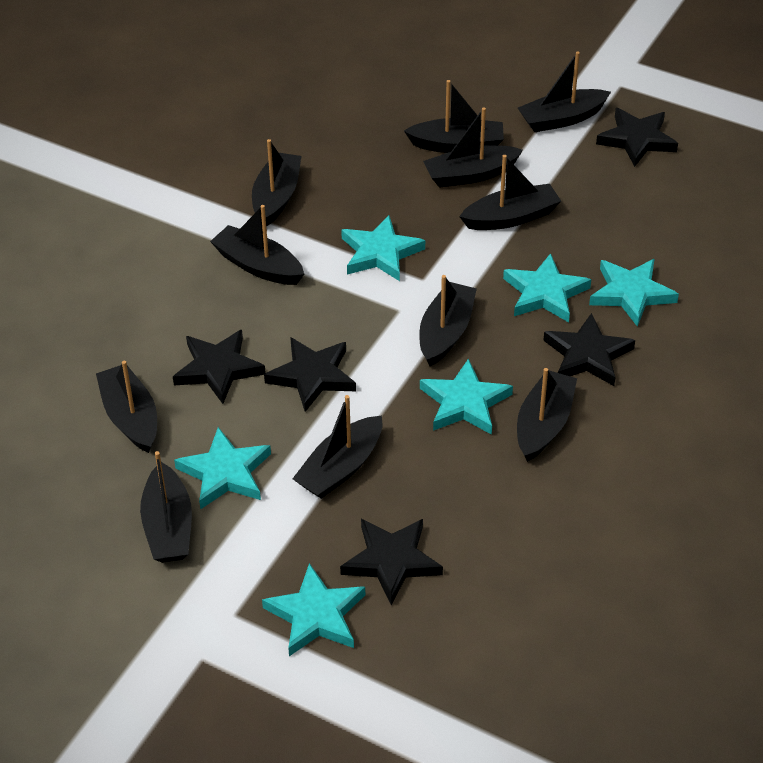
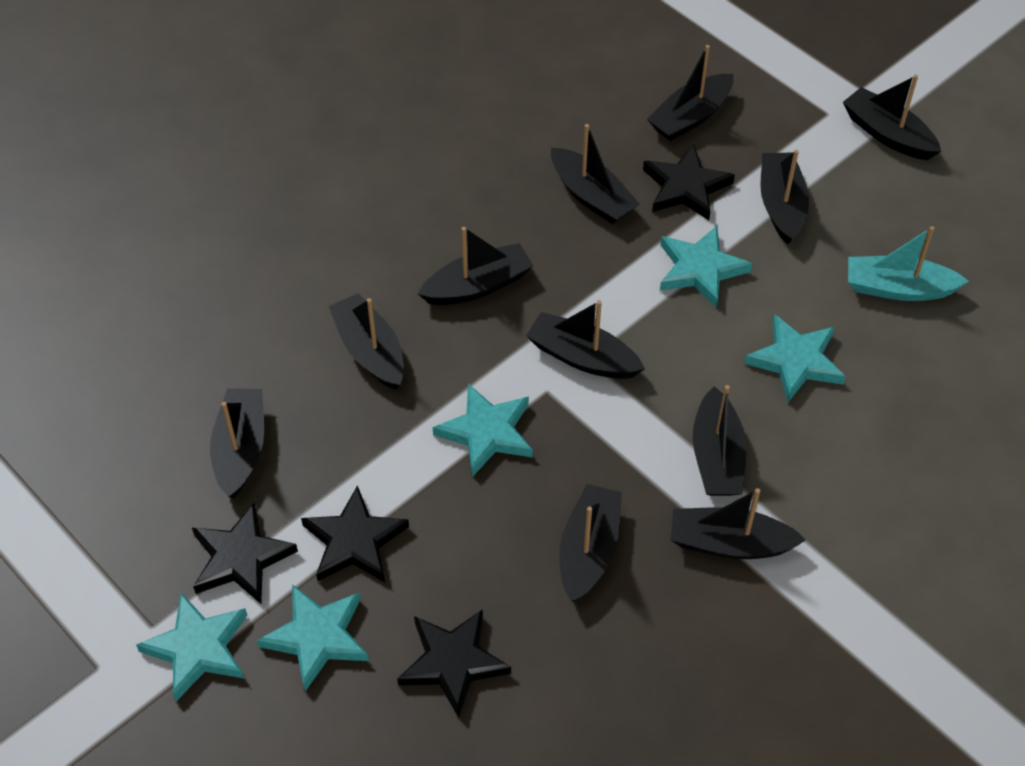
black star: 5 -> 4
turquoise boat: 0 -> 1
turquoise star: 6 -> 5

